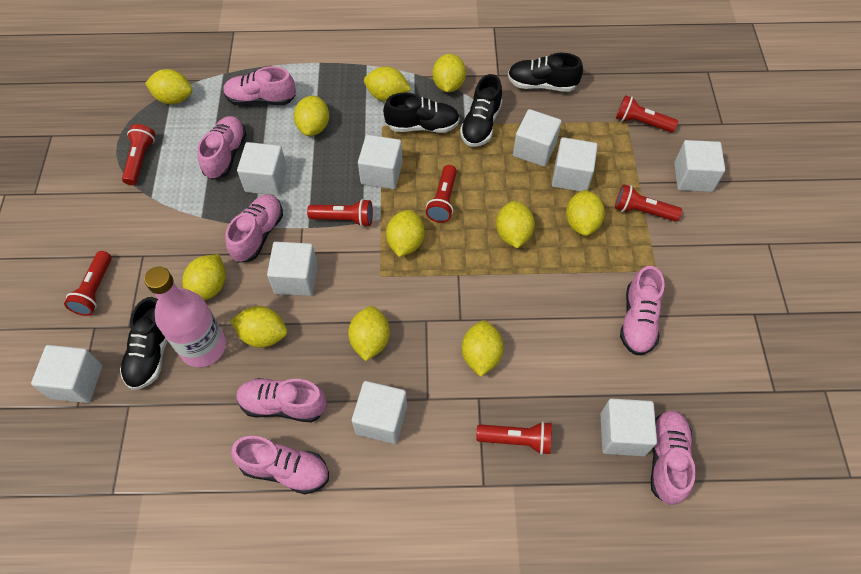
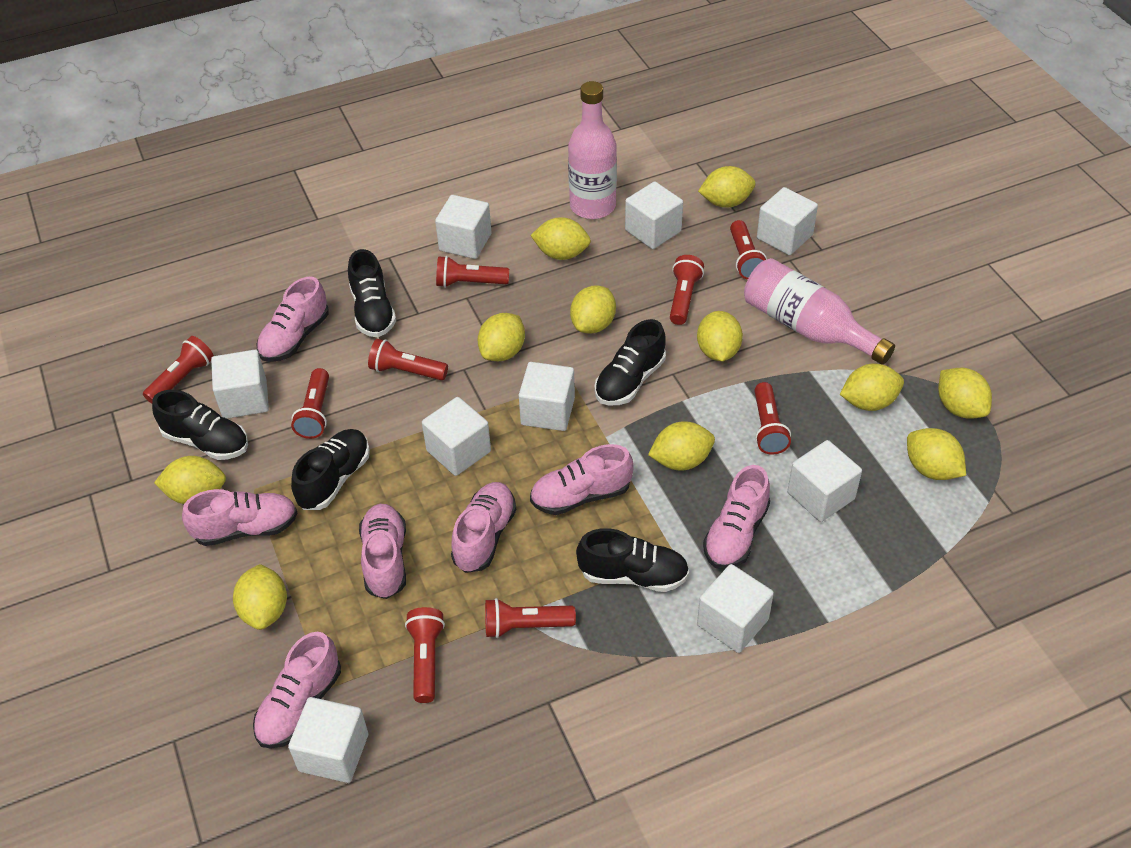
black shoe: 4 -> 5
pink bottle: 1 -> 2
red flashlight: 7 -> 9

